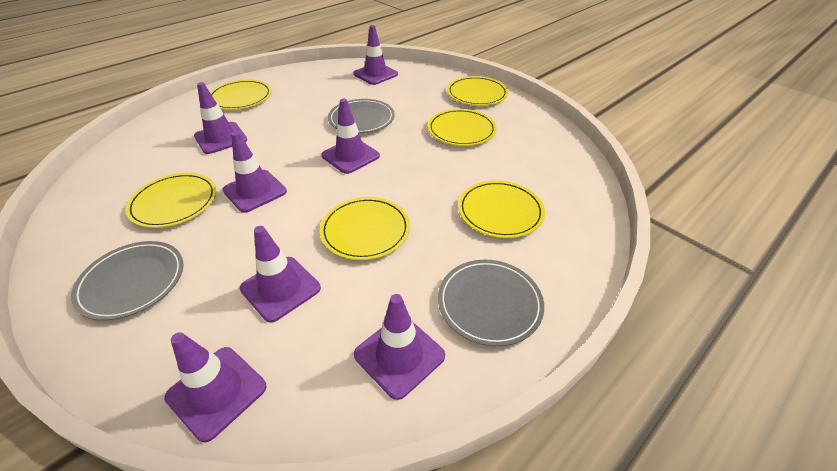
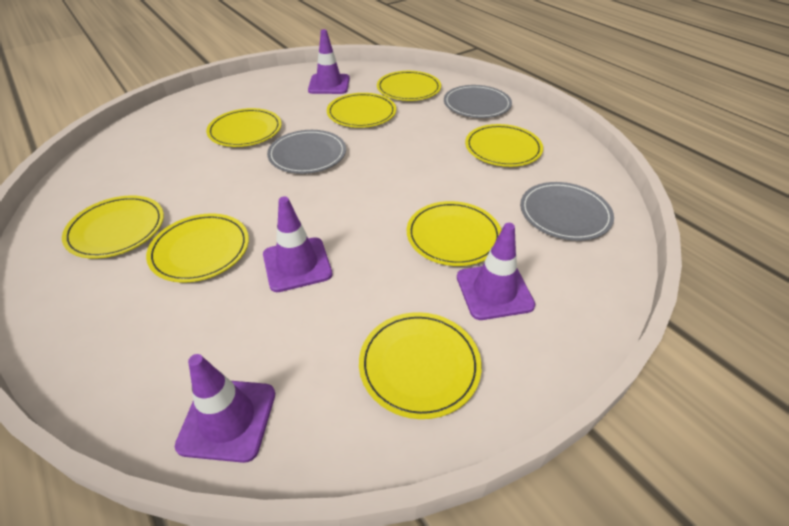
purple traffic cone: 7 -> 4
yellow plate: 6 -> 8

